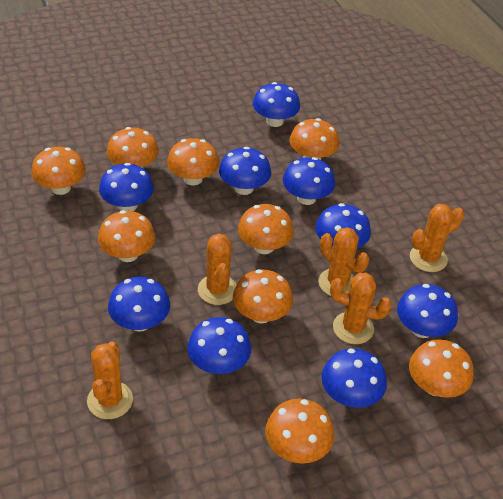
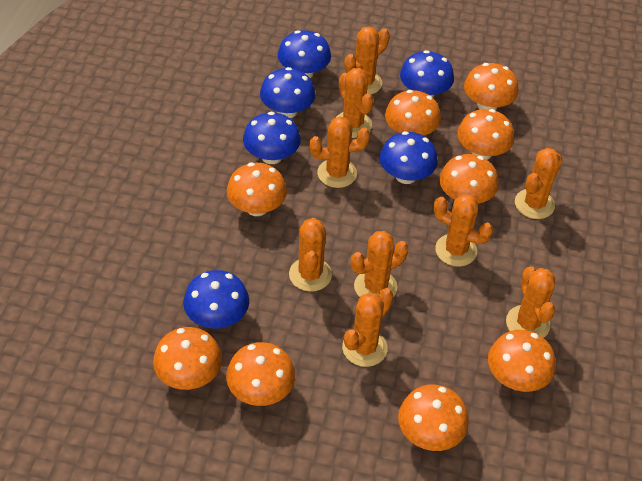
blue mushroom: 9 -> 6
orange cactus: 5 -> 9

